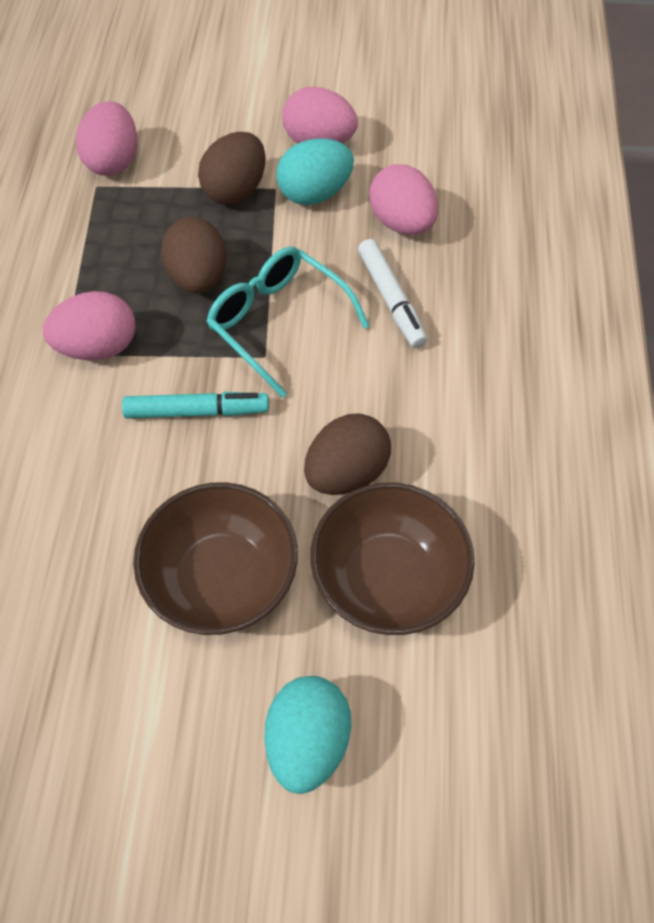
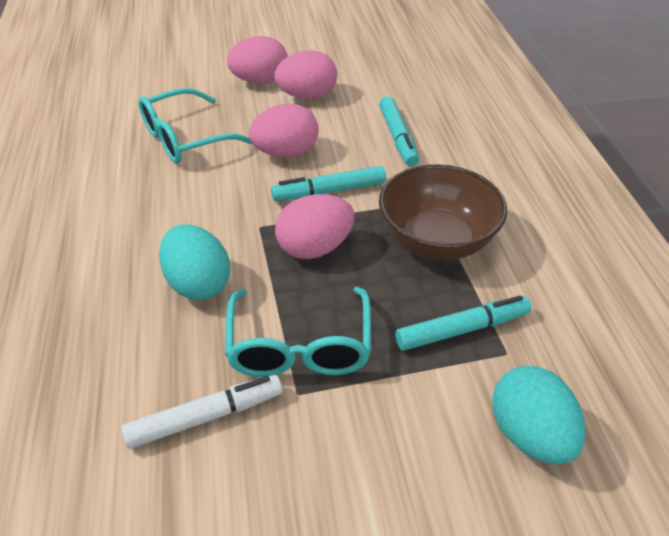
brown bowl: 2 -> 1
brown egg: 3 -> 0
turquoise glasses: 1 -> 2
turquoise marker: 1 -> 3

